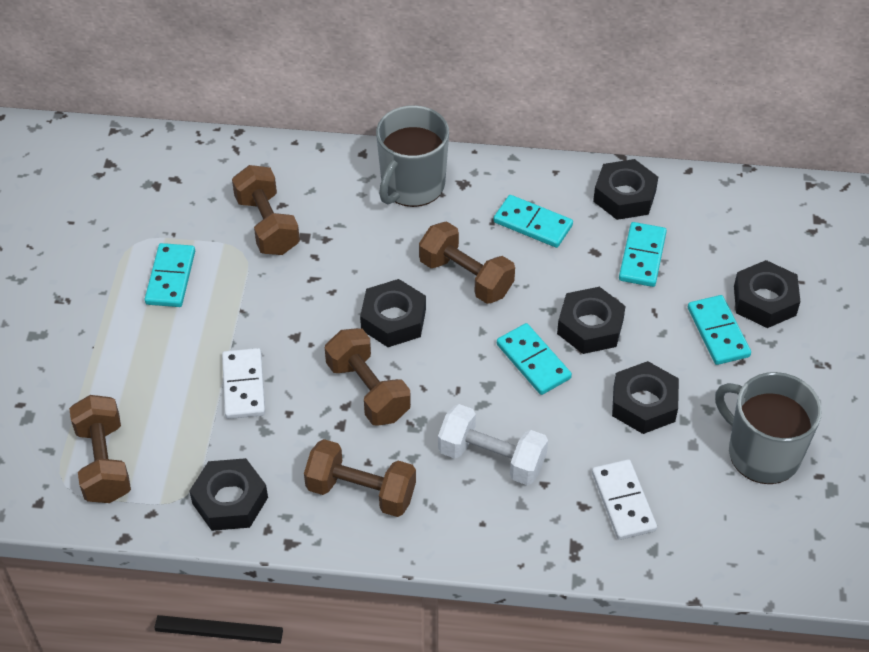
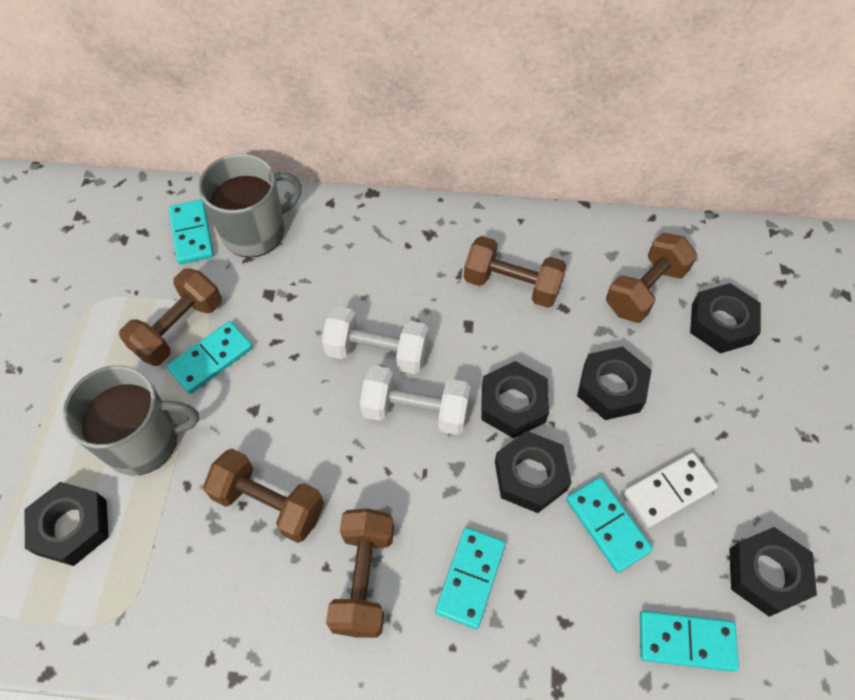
white domino: 2 -> 1
white dumbbell: 1 -> 2

